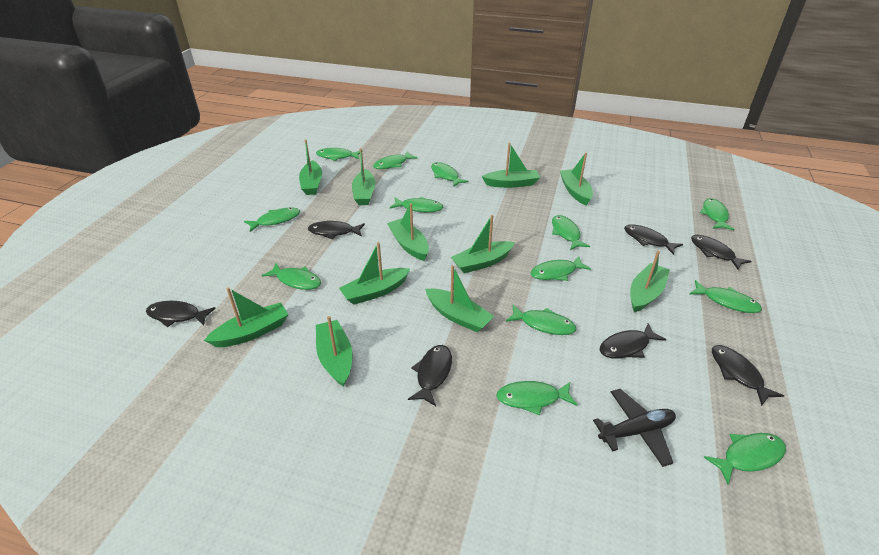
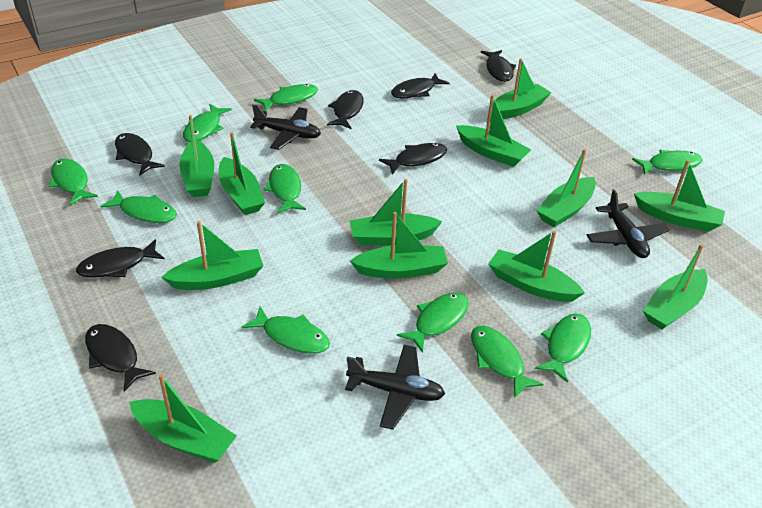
black plane: 1 -> 3
green boat: 11 -> 12
green fish: 13 -> 10

